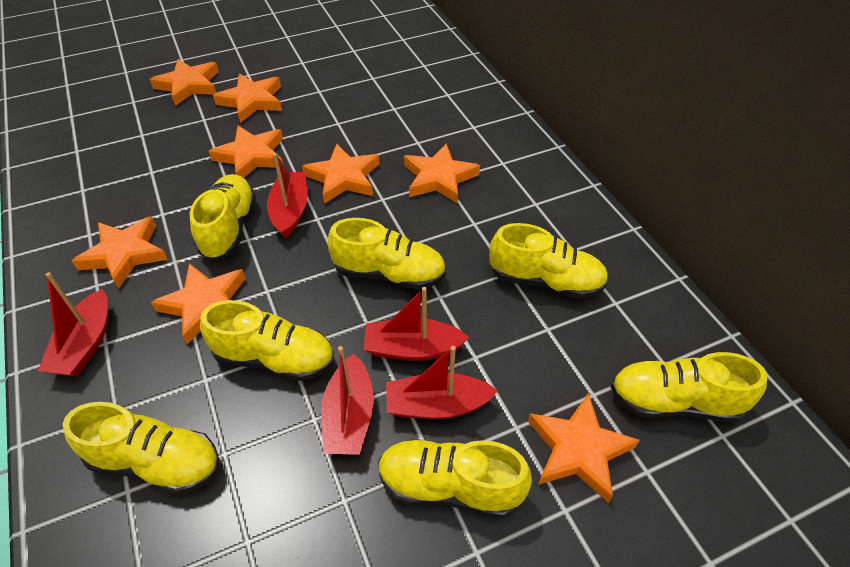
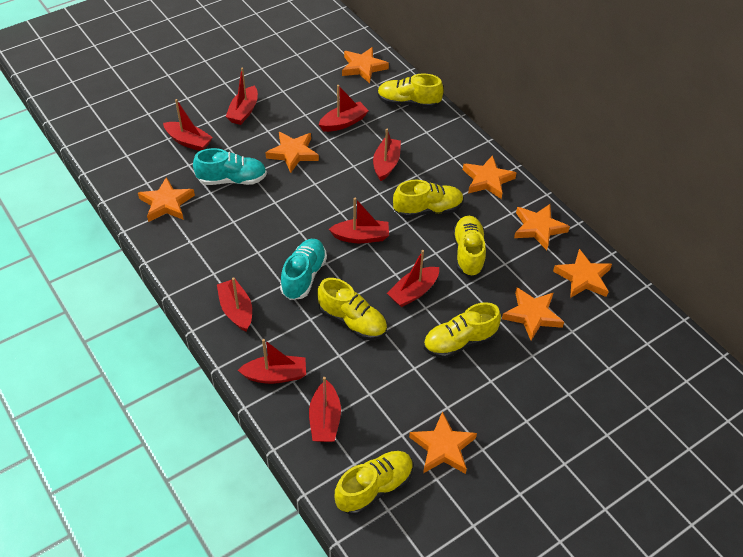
red boat: 5 -> 9
turquoise shoe: 0 -> 2
yellow shoe: 7 -> 6

